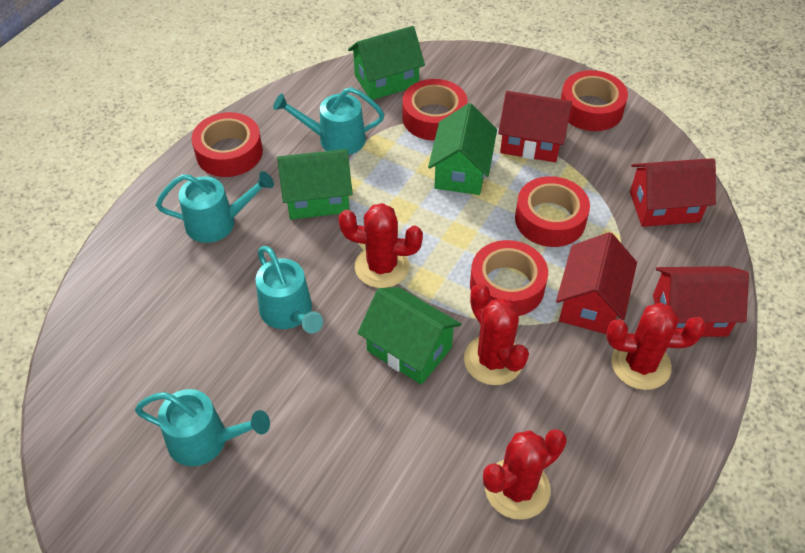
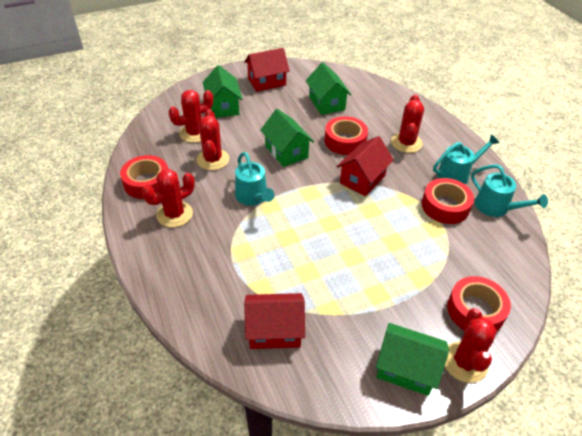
red cactus: 4 -> 5
red house: 4 -> 3
red tape: 5 -> 4
turquoise watering can: 4 -> 3

